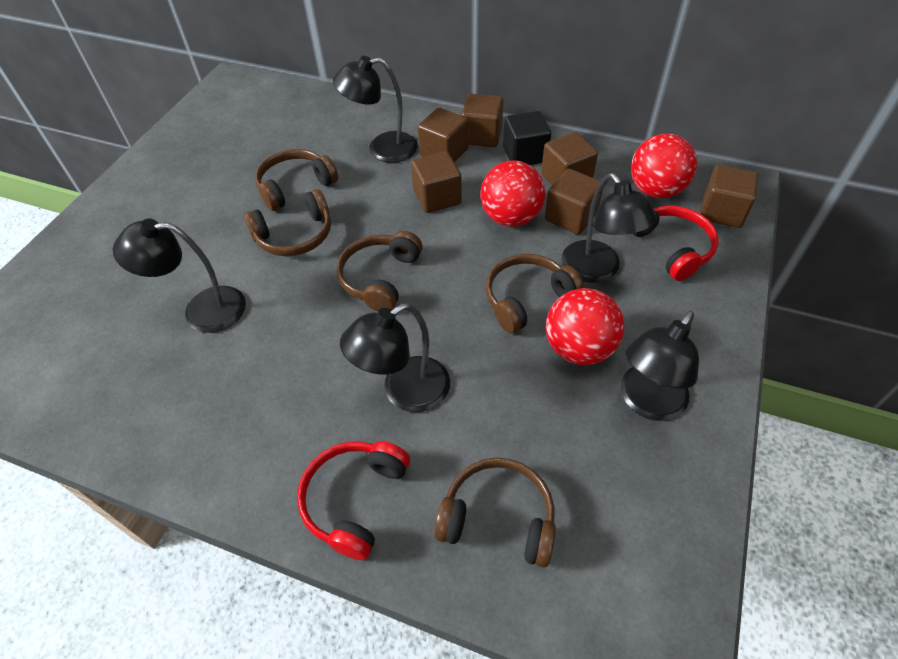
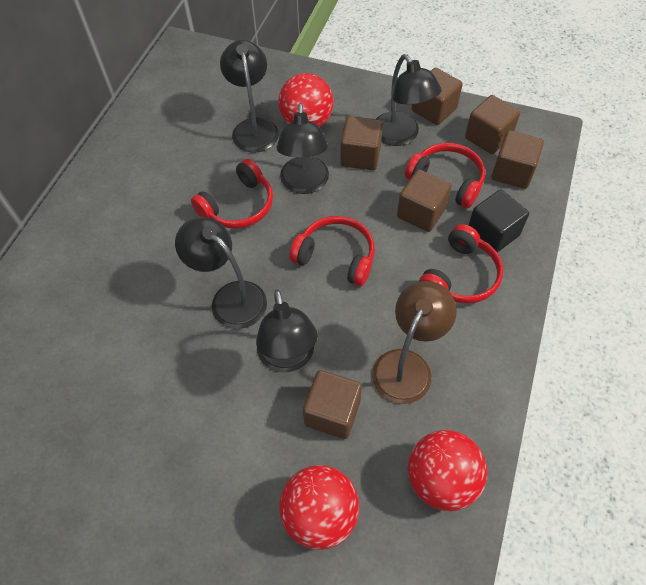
brown headphones: 5 -> 0
brown lamp: 0 -> 1
red headphones: 2 -> 4

